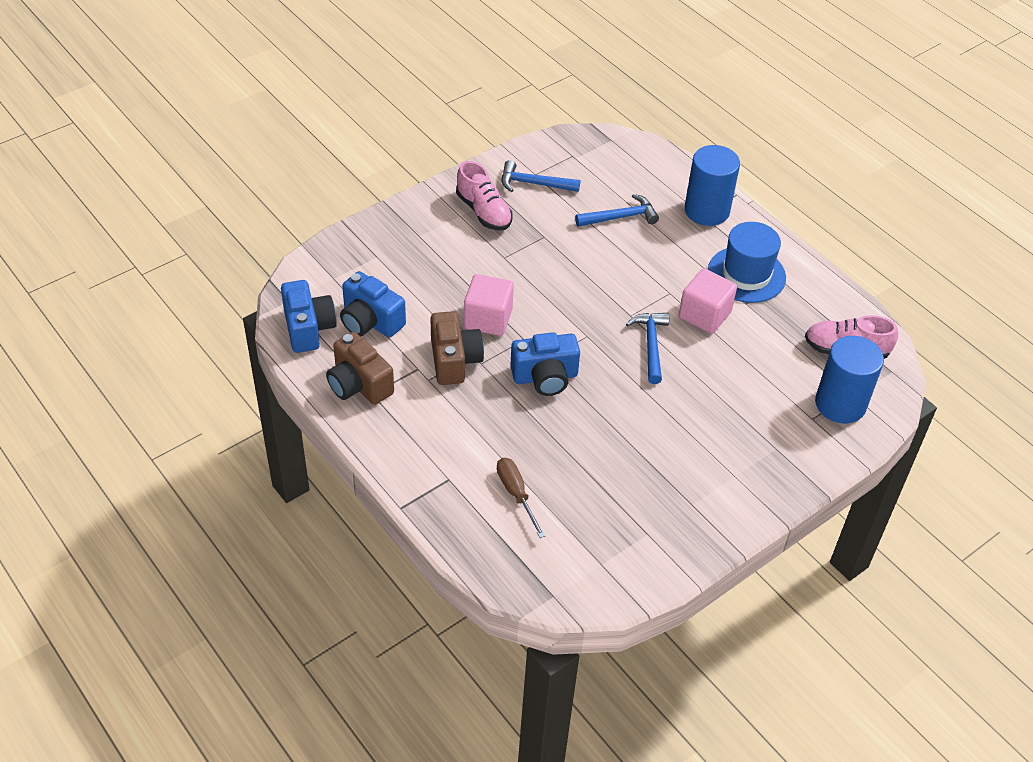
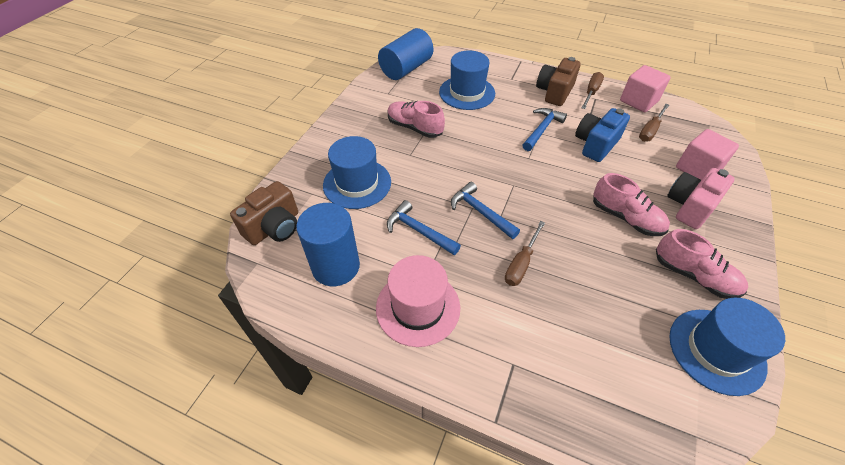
blue camera: 3 -> 1
blue hat: 1 -> 3
brown screwdriver: 1 -> 3
pink camera: 0 -> 1
pink hat: 0 -> 1
pink shoe: 2 -> 3

